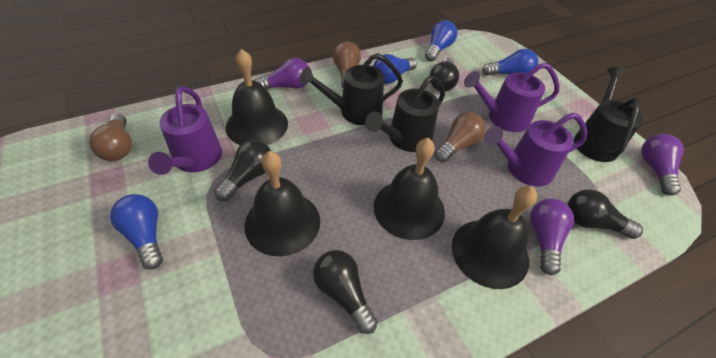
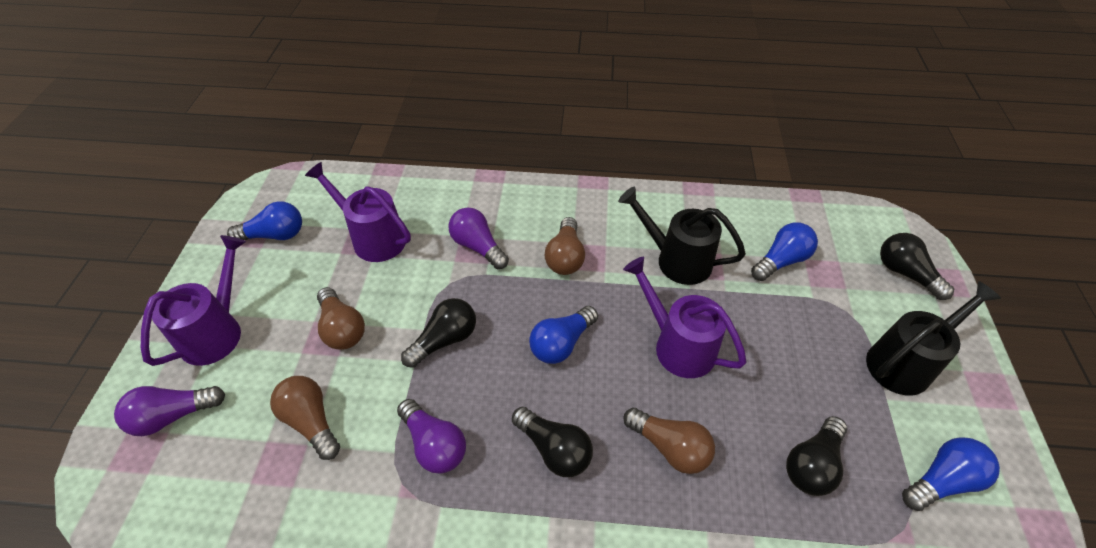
black bell: 4 -> 0
black watering can: 3 -> 2
brown light bulb: 3 -> 4

